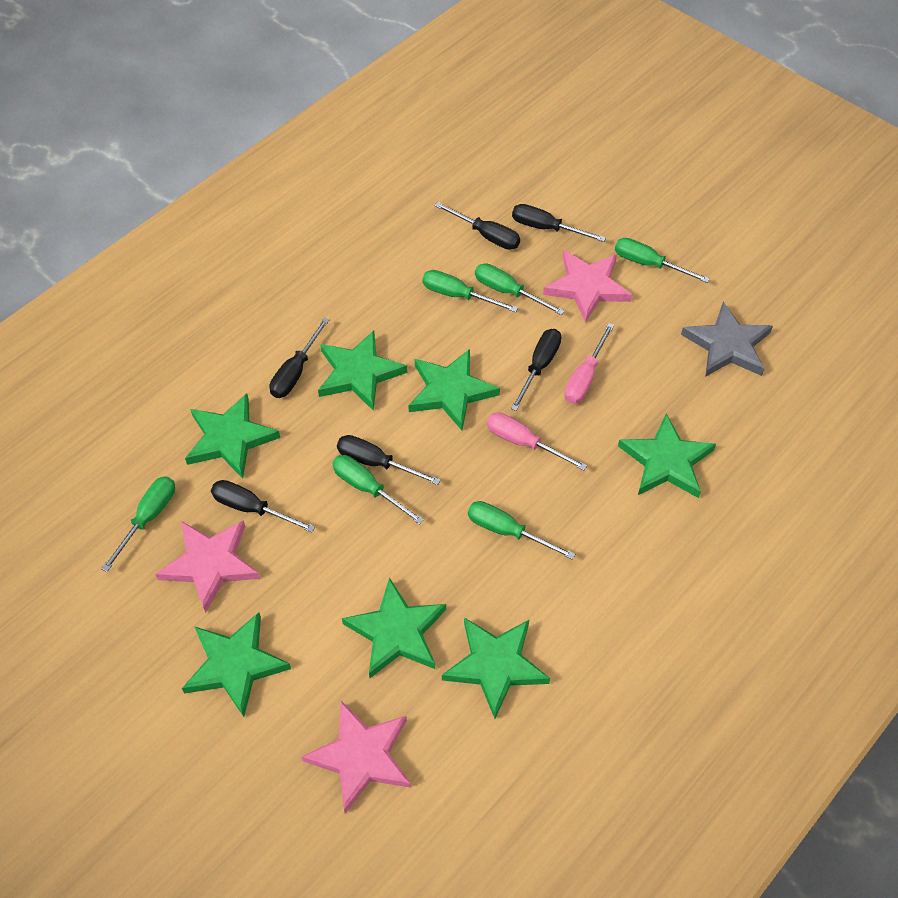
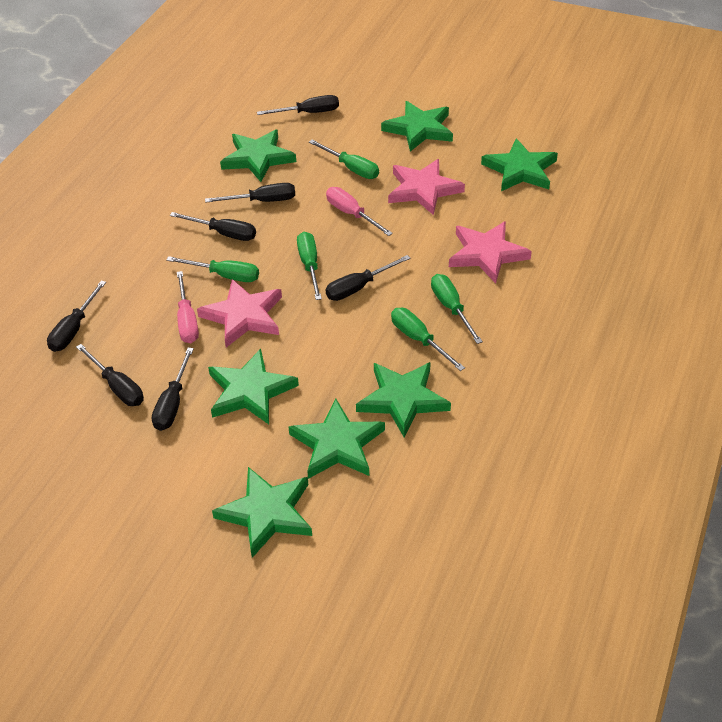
black screwdriver: 6 -> 7
green screwdriver: 6 -> 5
grey star: 1 -> 0

